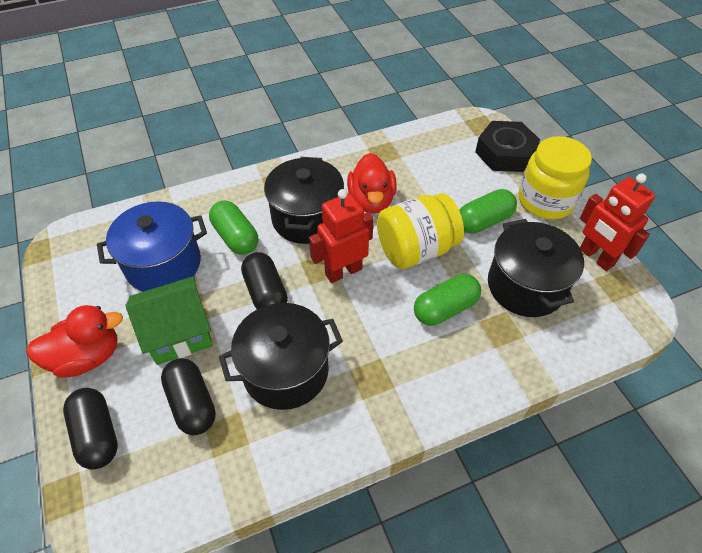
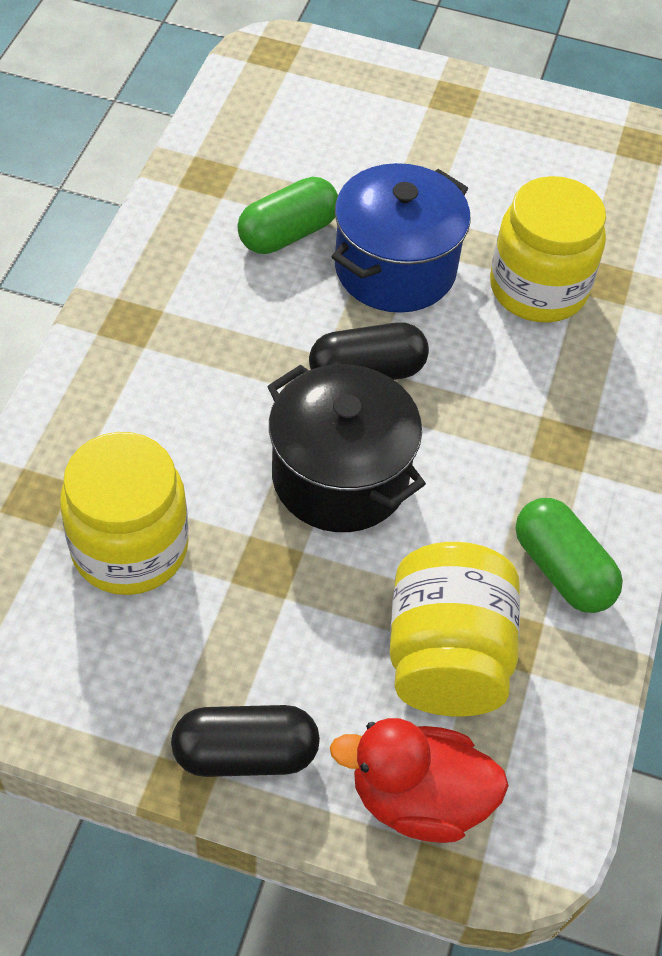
black capsule: 3 -> 2
black nut: 1 -> 0
black pot: 3 -> 1
green capsule: 3 -> 2
green house: 1 -> 0
red duck: 2 -> 1
red robot: 2 -> 0
yellow jar: 2 -> 3

